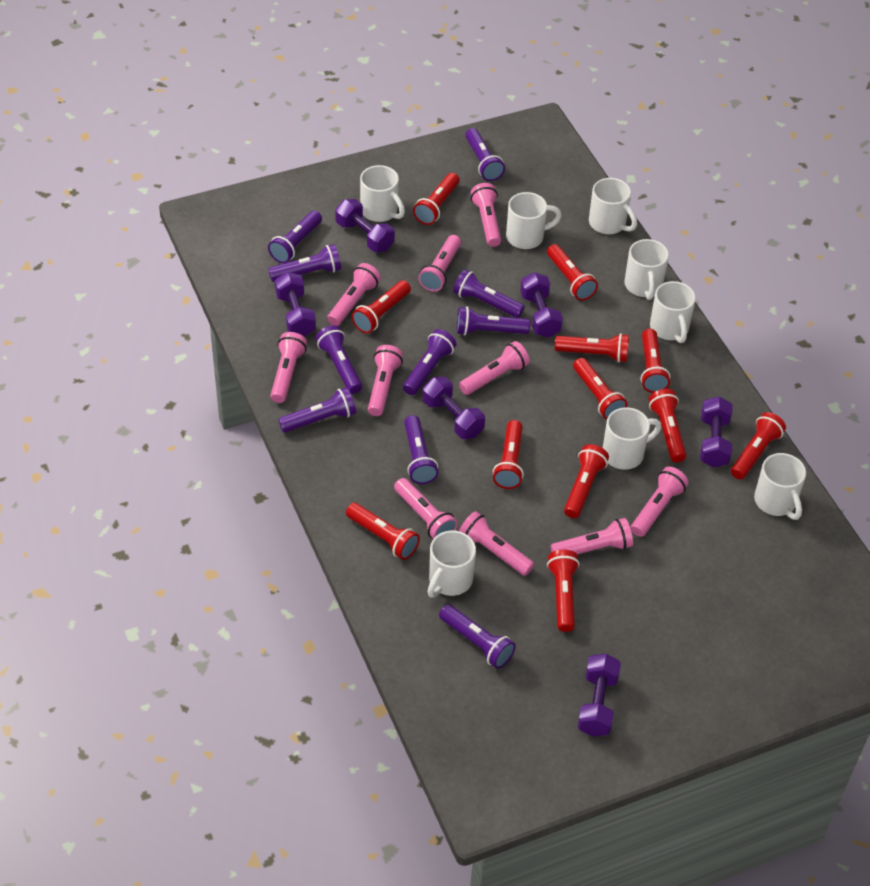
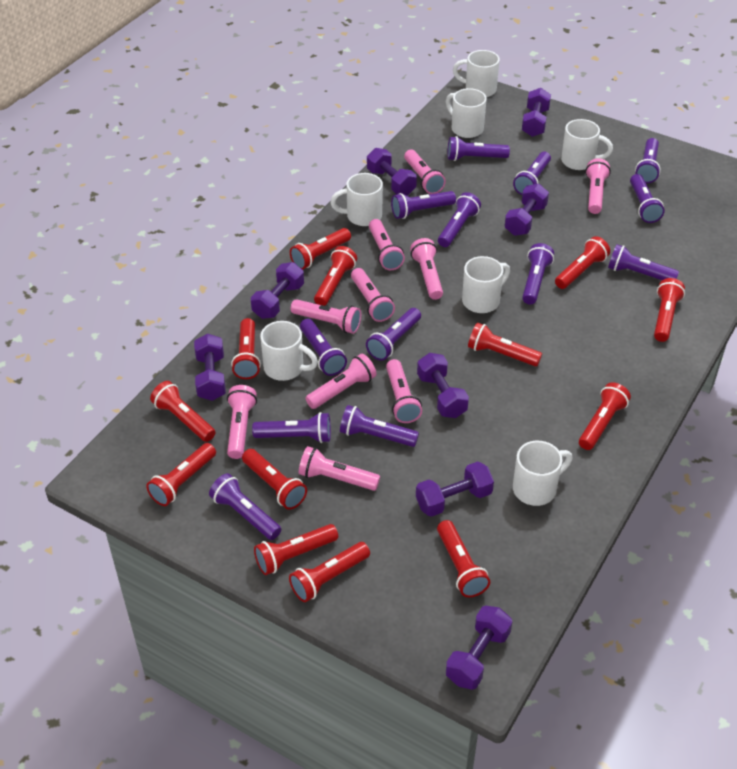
purple dumbbell: 6 -> 8
purple flashlight: 10 -> 13
red flashlight: 12 -> 13
white mug: 8 -> 7

